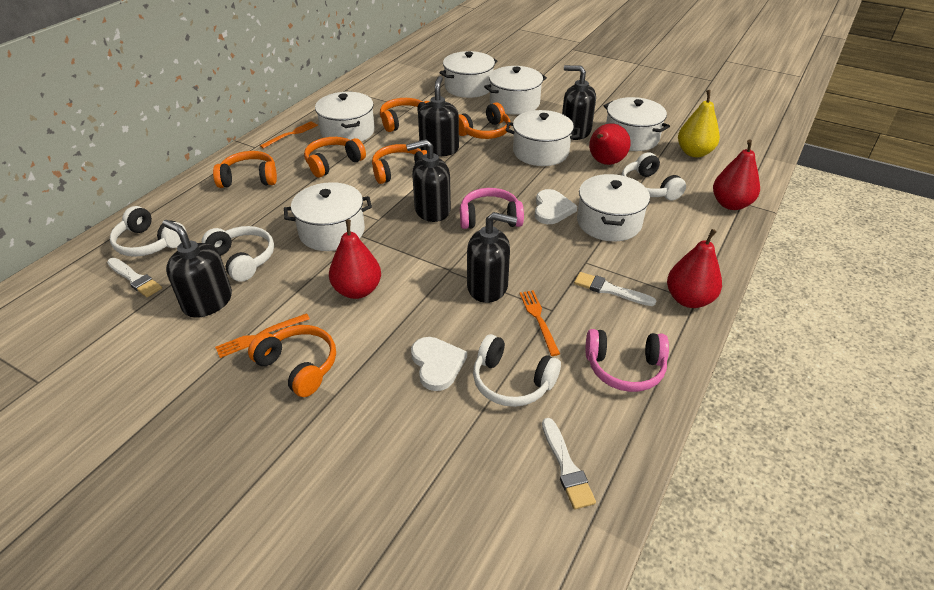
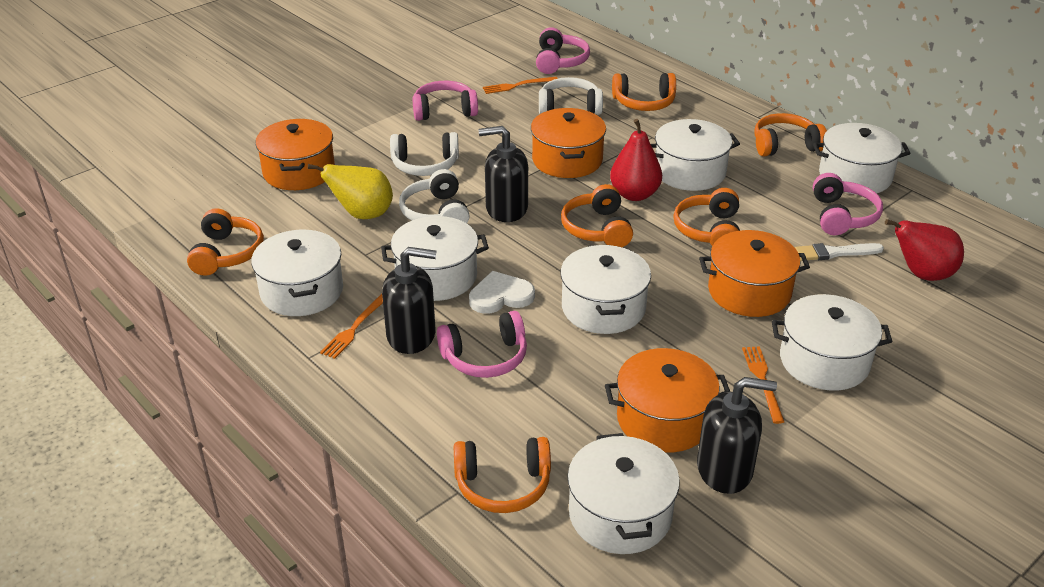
black soap dispenser: 5 -> 3
orange pot: 0 -> 4
pink headphones: 2 -> 4
red pear: 4 -> 2
white brush: 3 -> 1
white headphones: 4 -> 3
white heart: 2 -> 1

